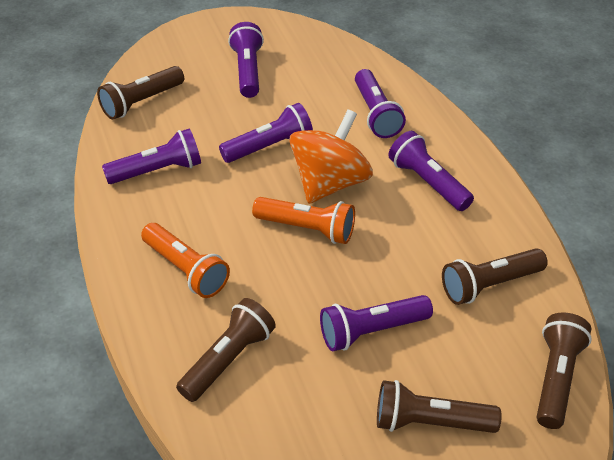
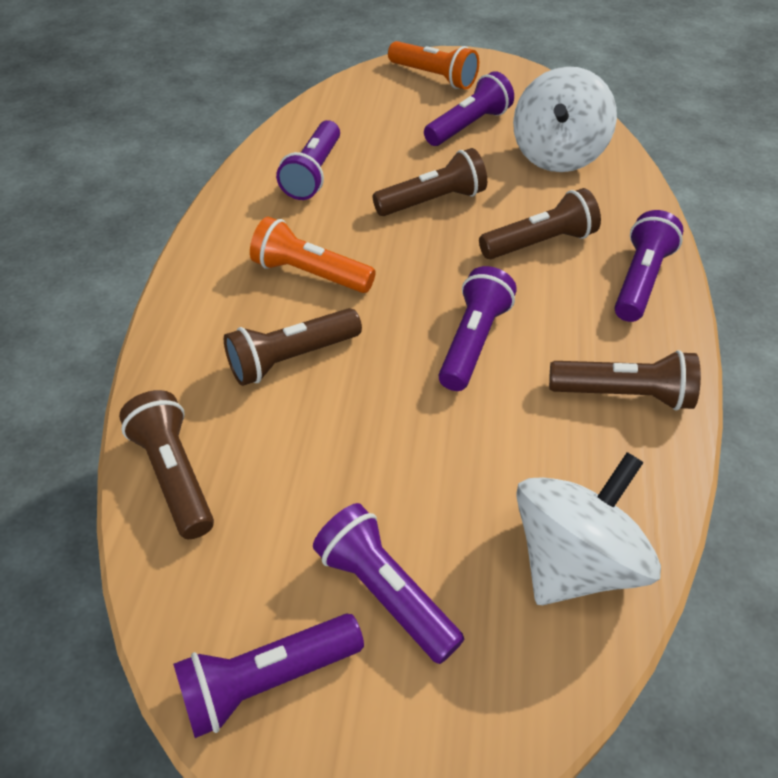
orange spinning top: 1 -> 0
white spinning top: 0 -> 2

